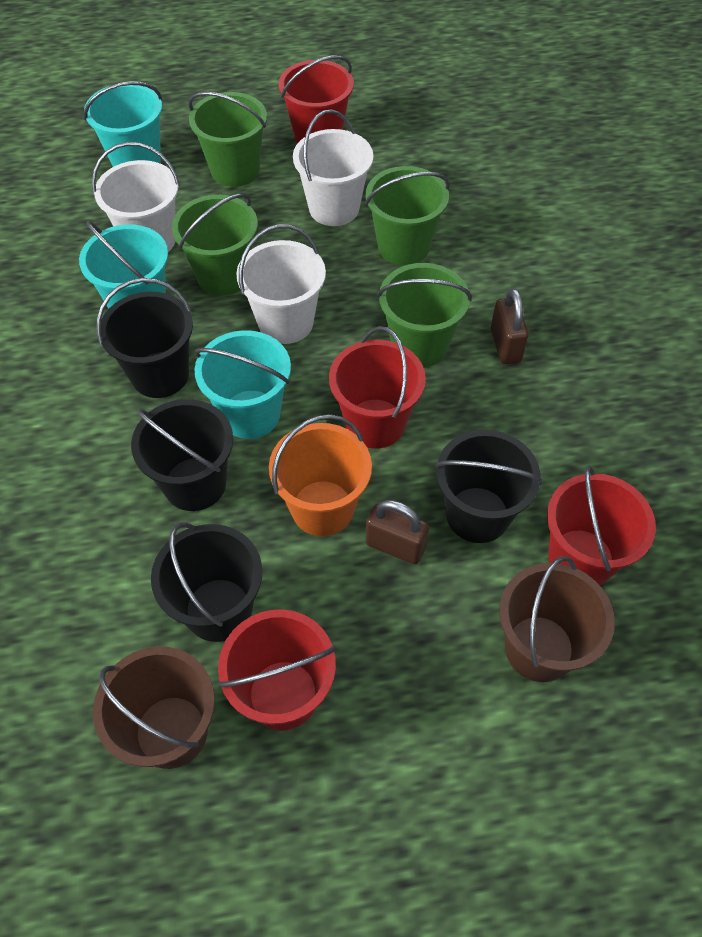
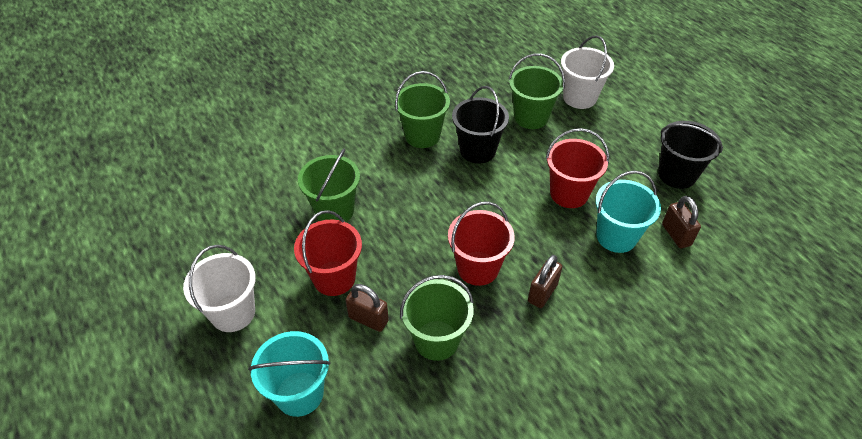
black bucket: 4 -> 2
brown bucket: 2 -> 0
brown padlock: 2 -> 3
orange bucket: 1 -> 0
red bucket: 4 -> 3
turquoise bucket: 3 -> 2
white bucket: 3 -> 2

